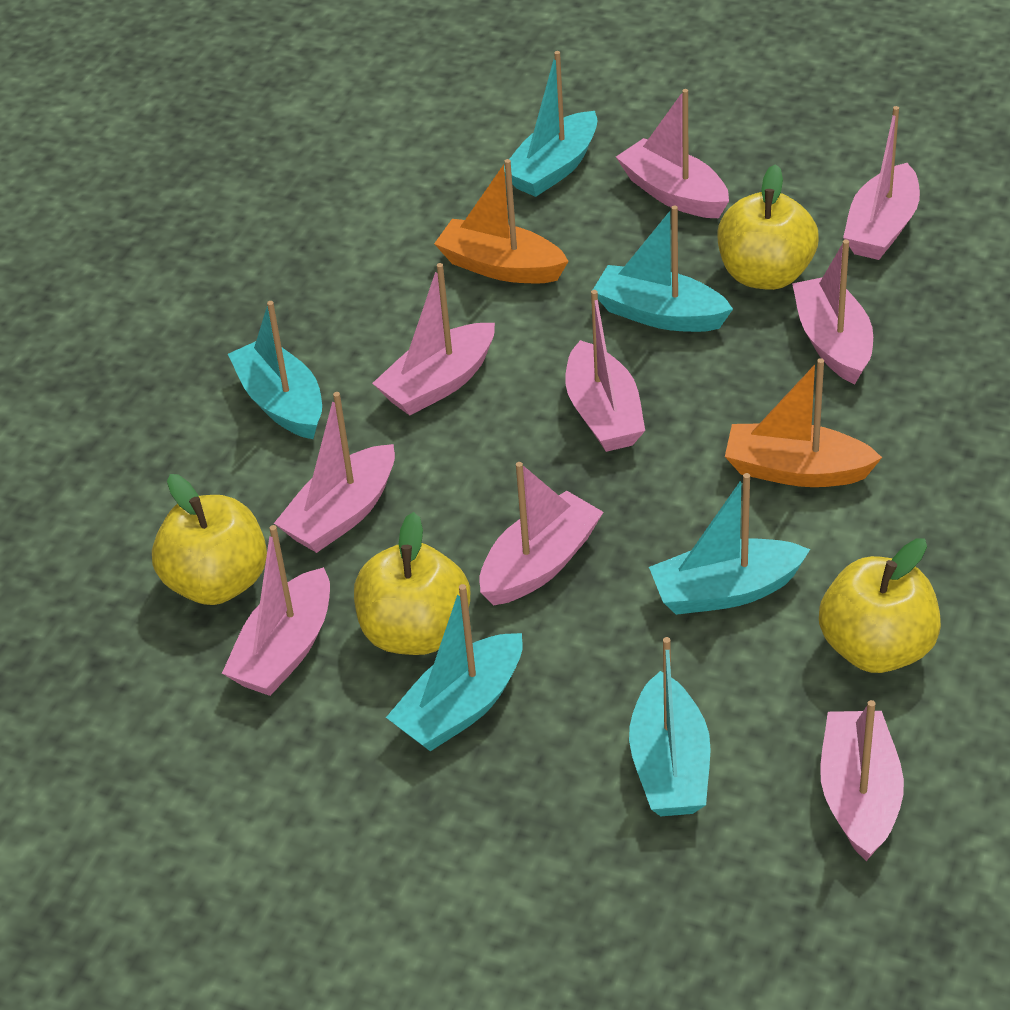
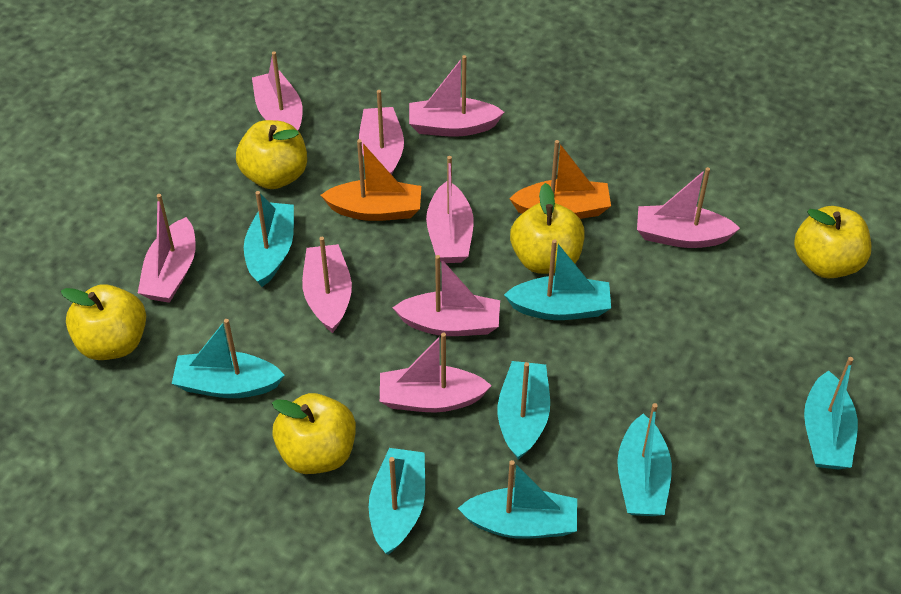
turquoise boat: 6 -> 8
yellow apple: 4 -> 5

